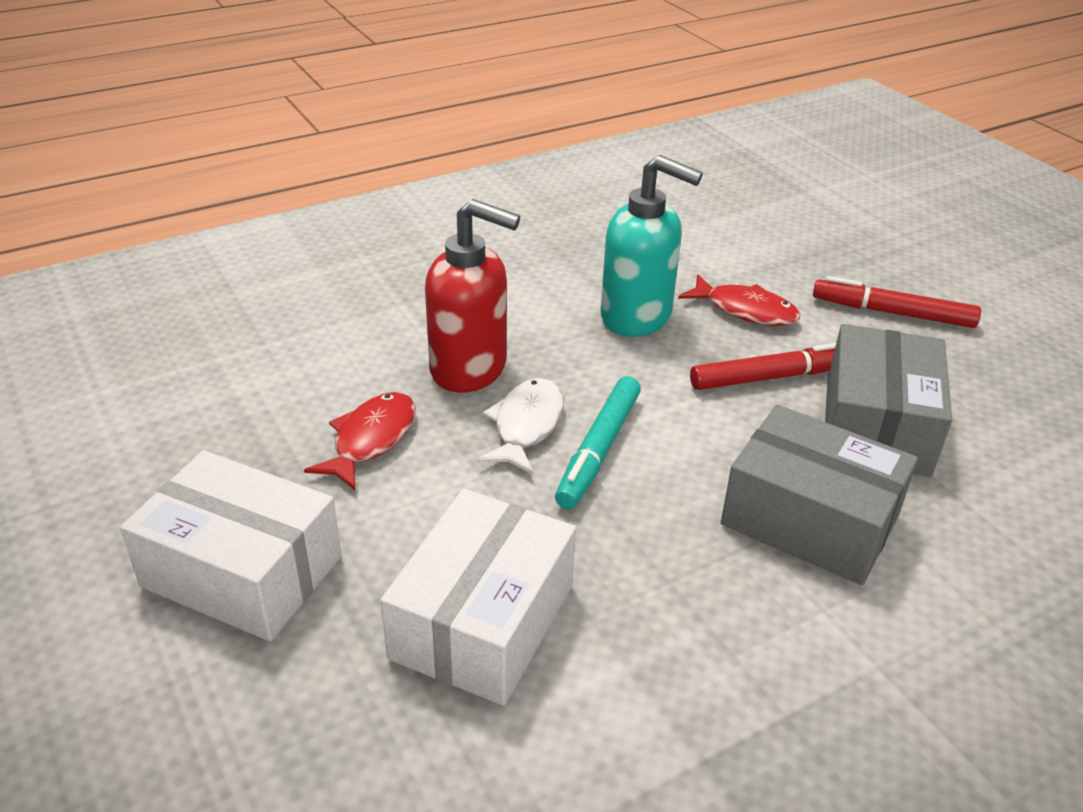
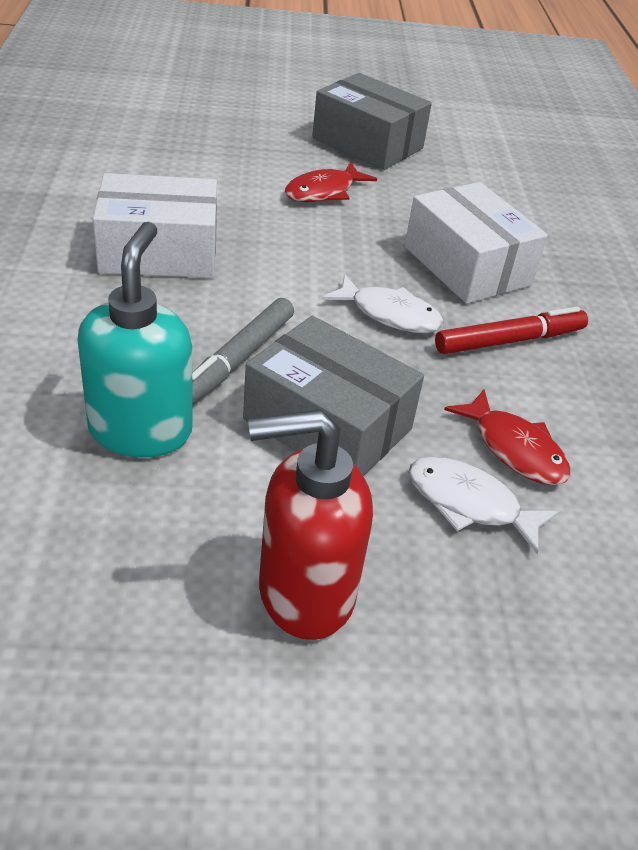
grey marker: 0 -> 1
red marker: 2 -> 1
turquoise marker: 1 -> 0
white fish: 1 -> 2

